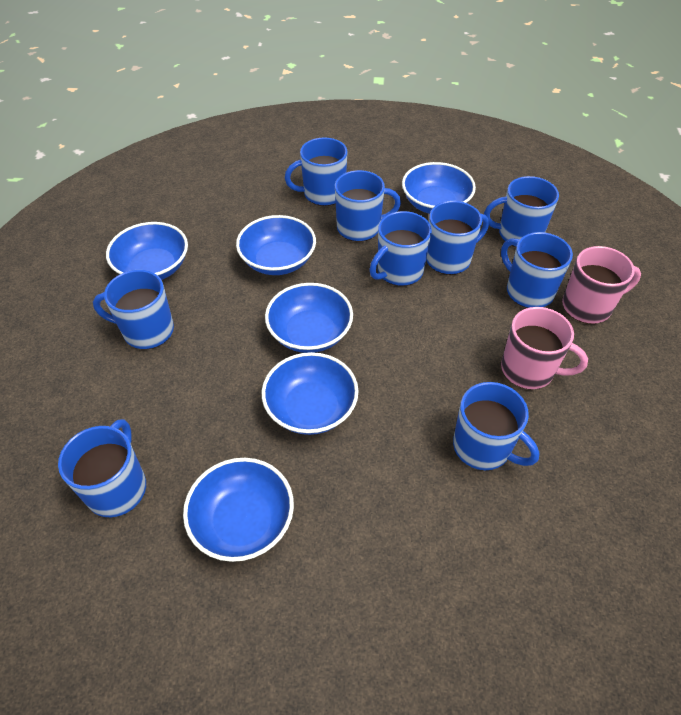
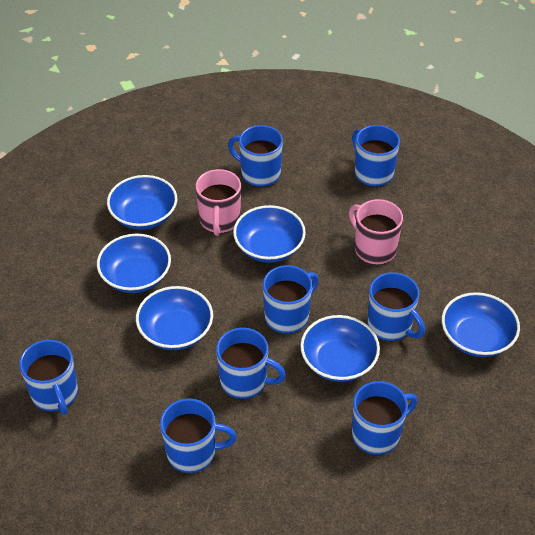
blue mug: 9 -> 8

